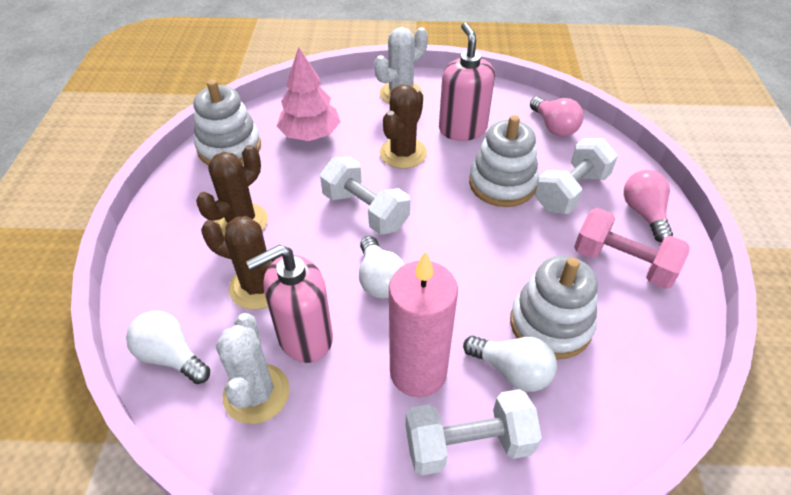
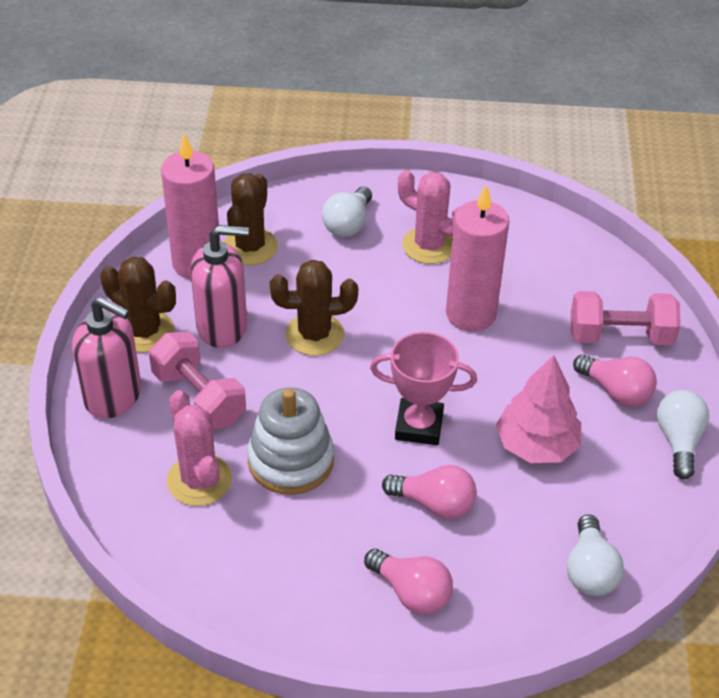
pink cactus: 0 -> 2
pink candle: 1 -> 2
pink dumbbell: 1 -> 2
pink light bulb: 2 -> 3
pink trophy: 0 -> 1
white cactus: 2 -> 0
white dumbbell: 3 -> 0
white stacking toy: 3 -> 1

